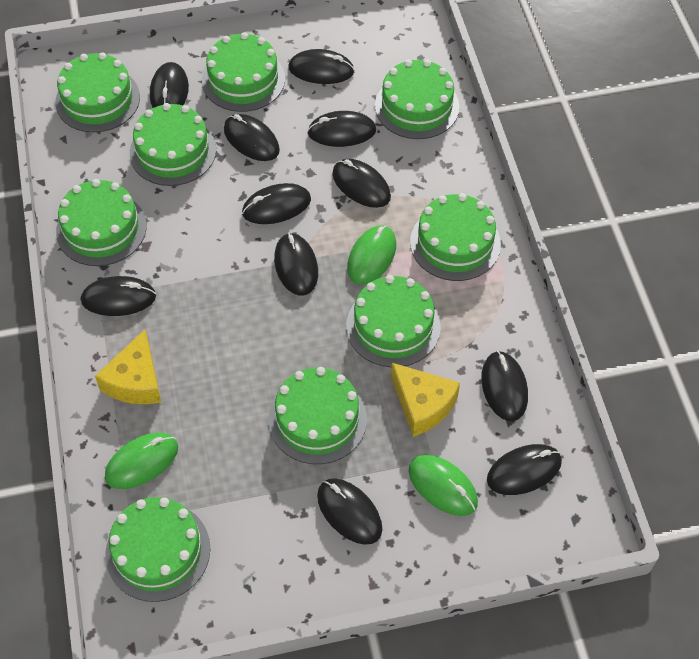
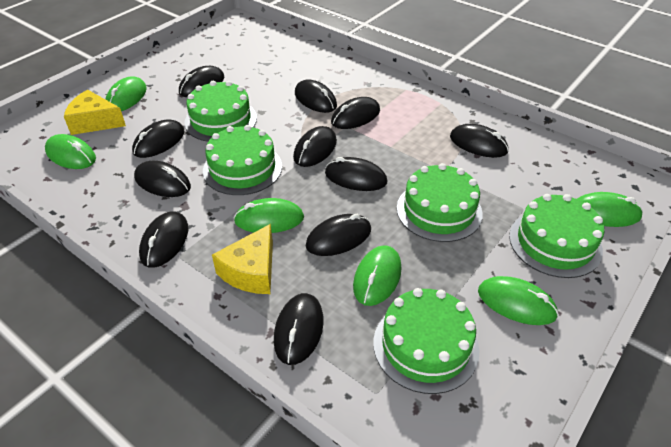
green cake: 9 -> 5
green mouse: 3 -> 6

